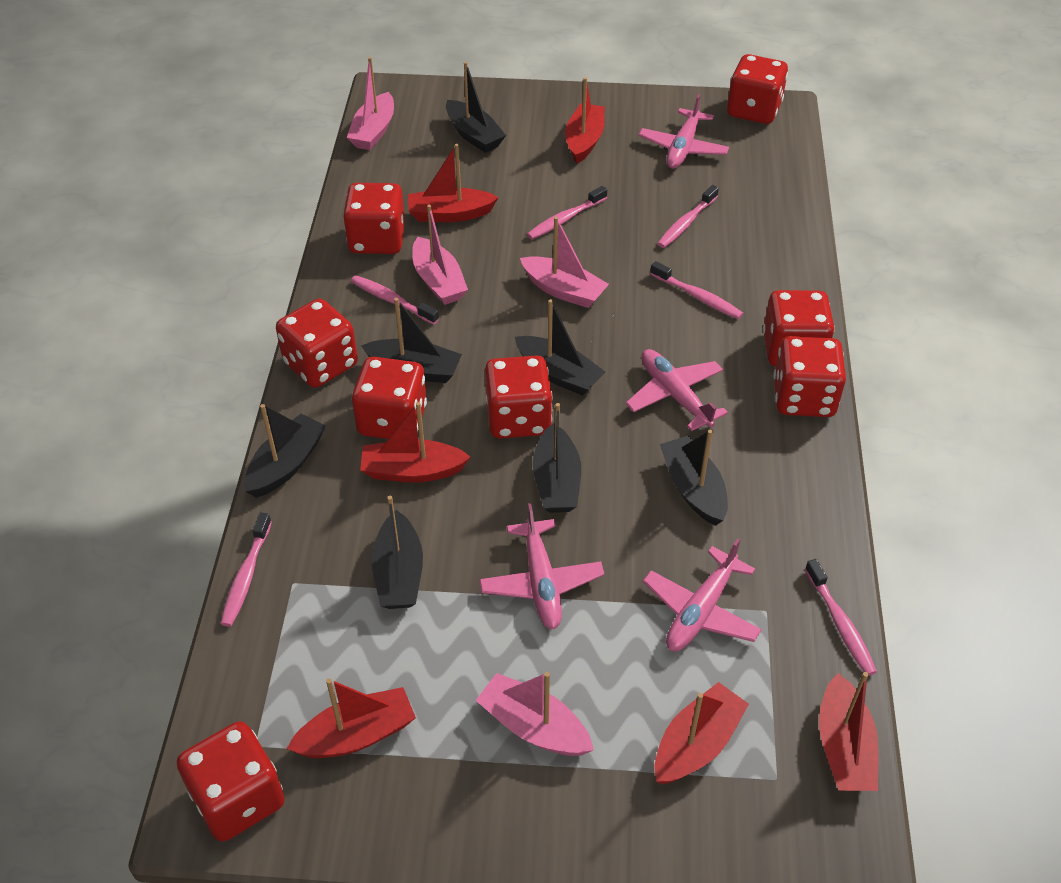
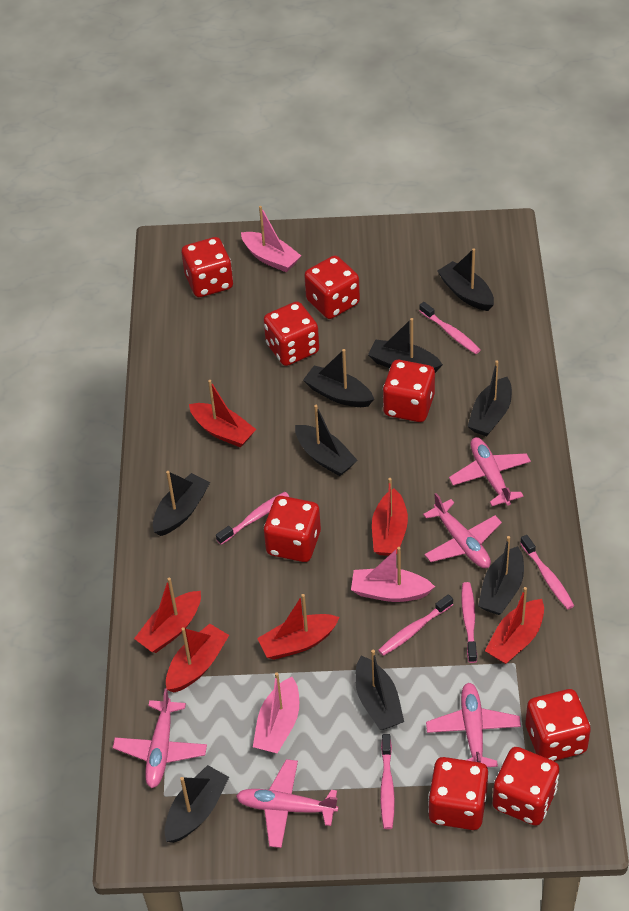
black boat: 7 -> 9
pink boat: 4 -> 3
pink plane: 4 -> 5

